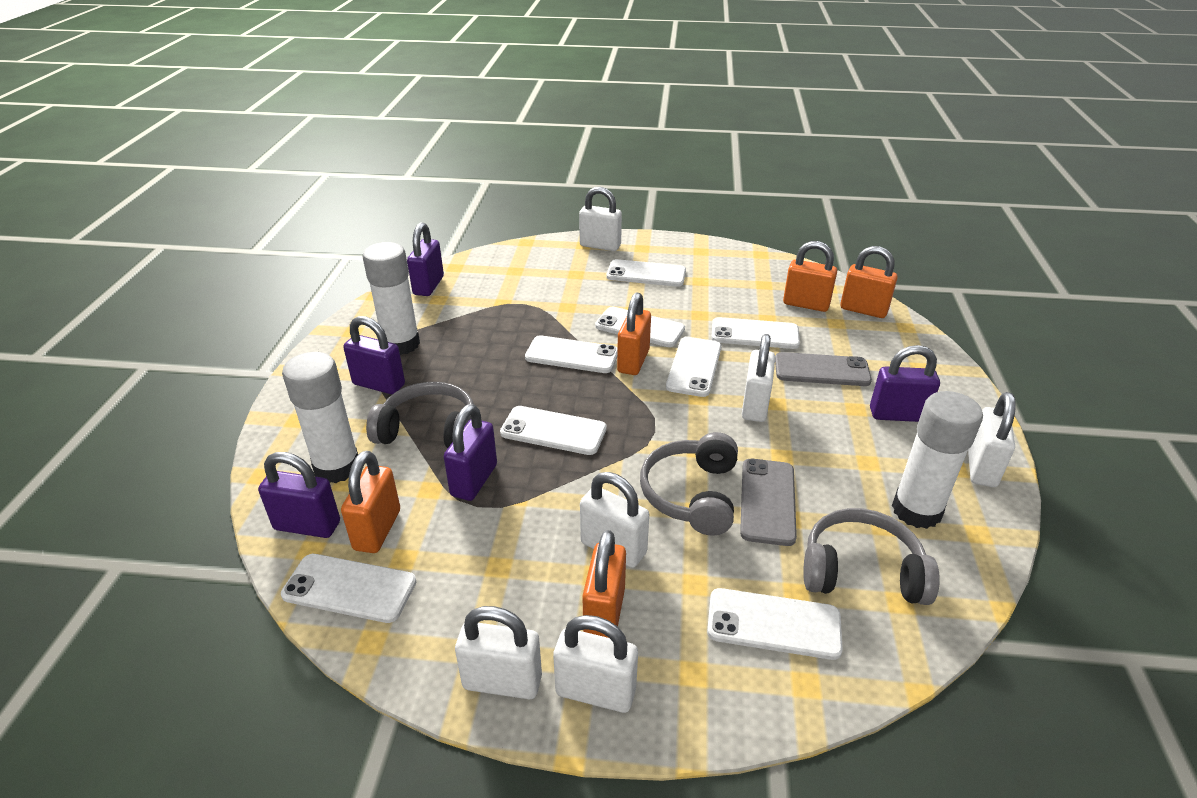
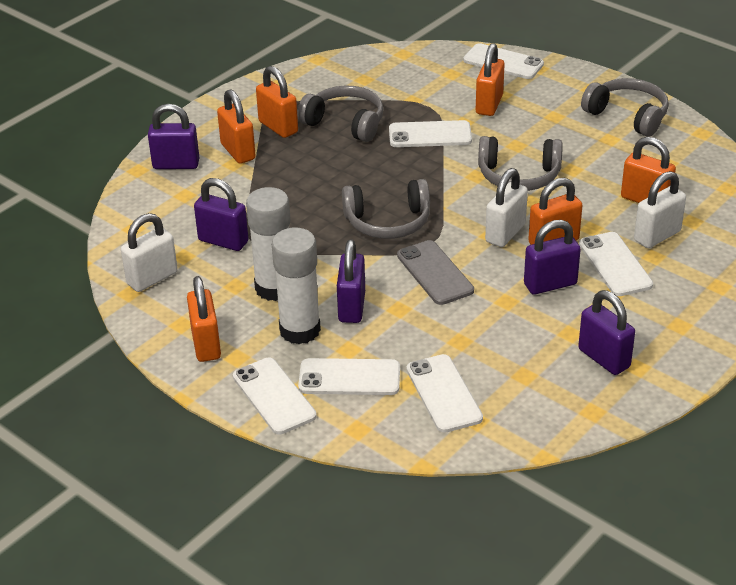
grey headphones: 3 -> 4
grey phone: 2 -> 1
orange padlock: 5 -> 6
white glue stick: 3 -> 2
white padlock: 6 -> 3
white phone: 8 -> 6

